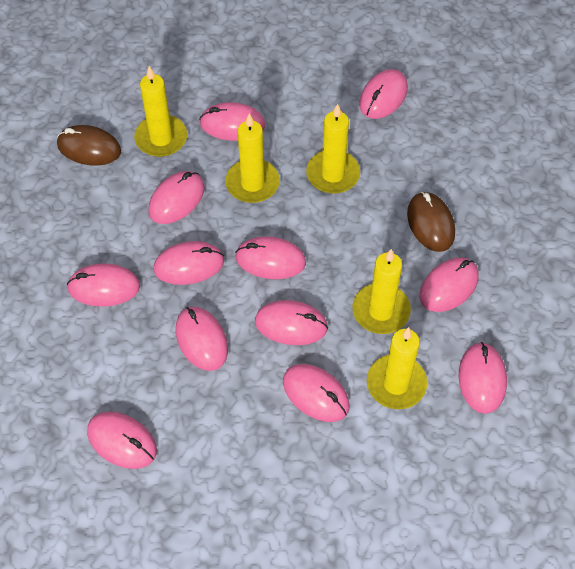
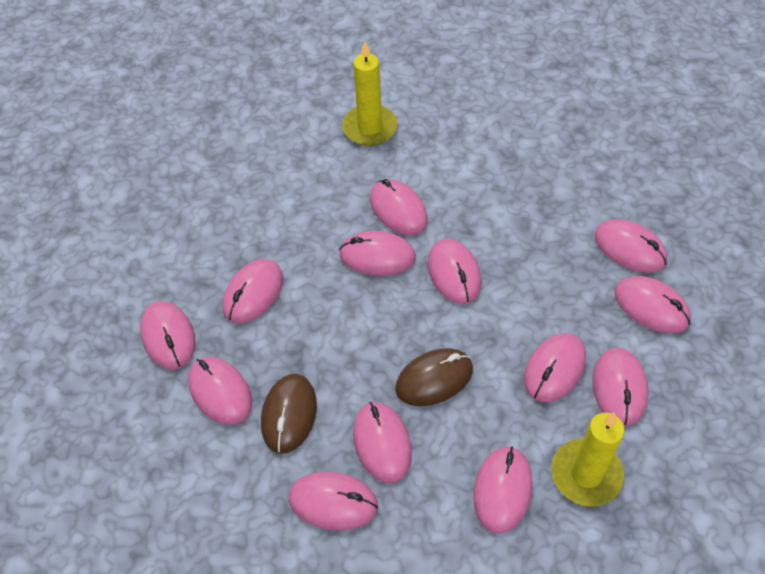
pink mouse: 12 -> 13
yellow candle: 5 -> 2

